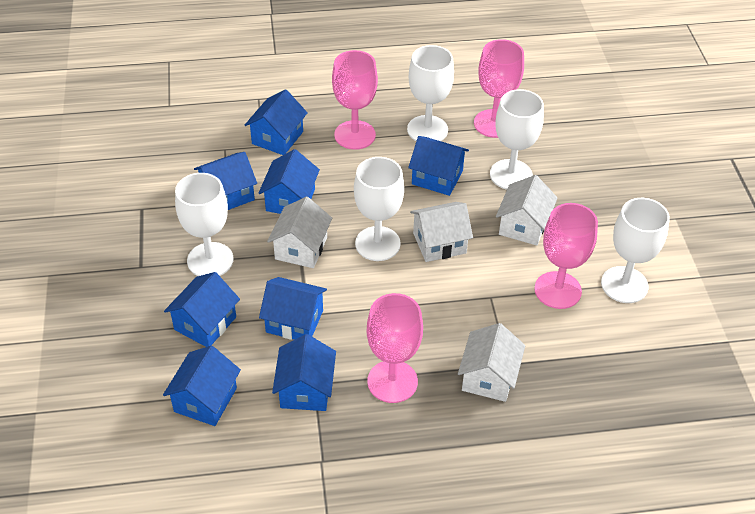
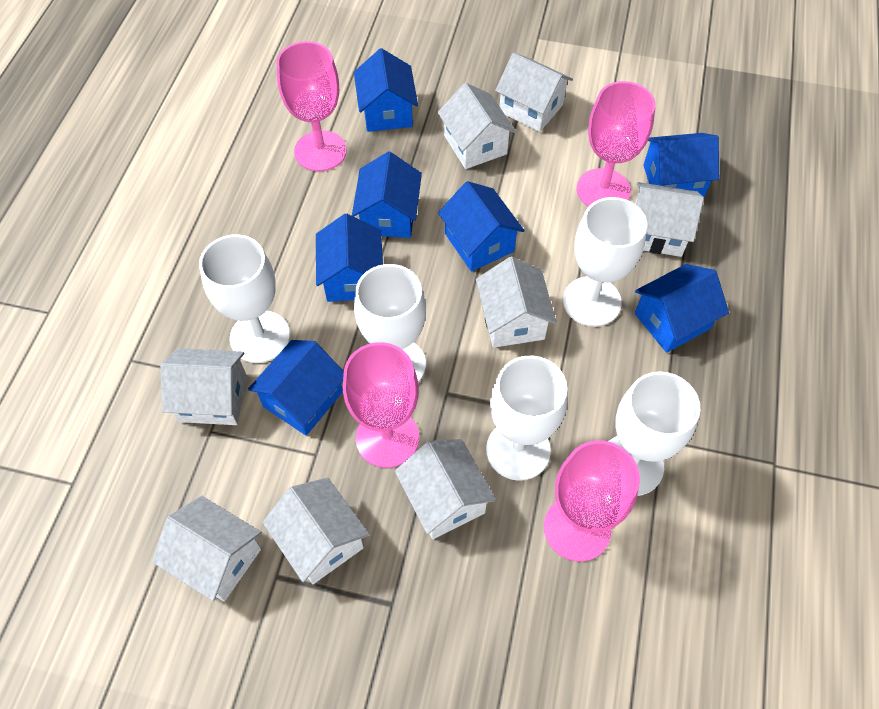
blue house: 8 -> 7
white house: 4 -> 8

